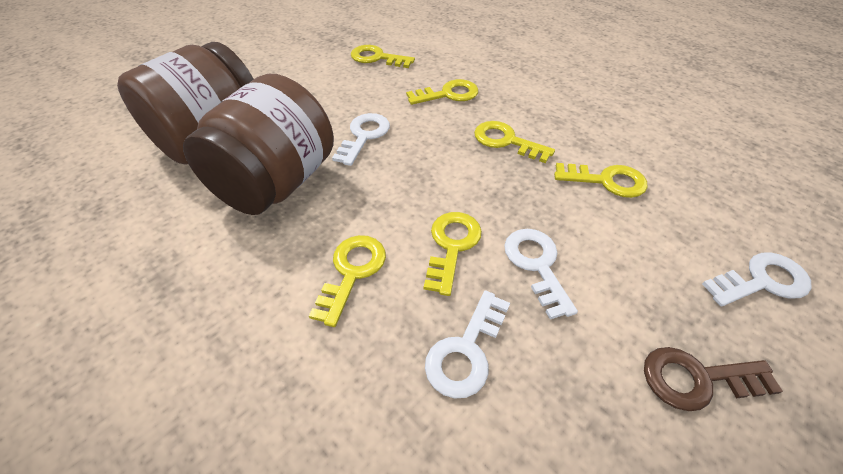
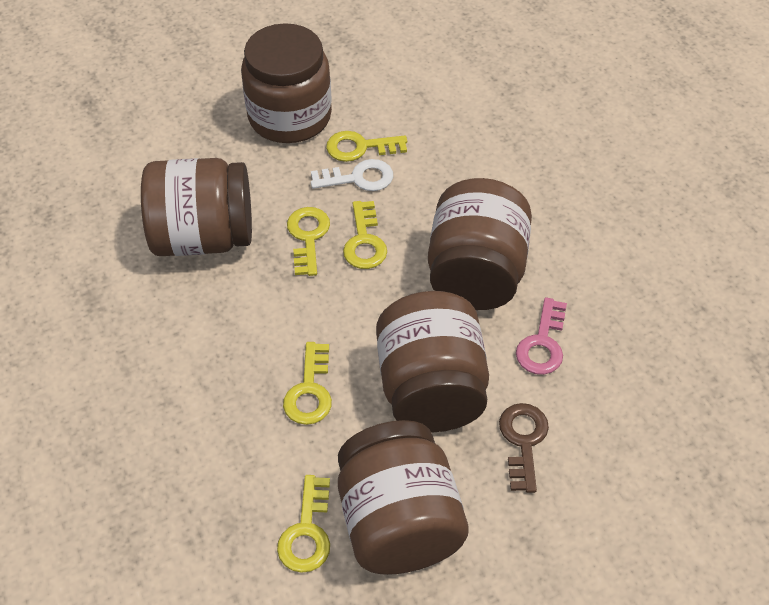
brown jar: 2 -> 5
pink key: 0 -> 1
white key: 4 -> 1
yellow key: 6 -> 5

